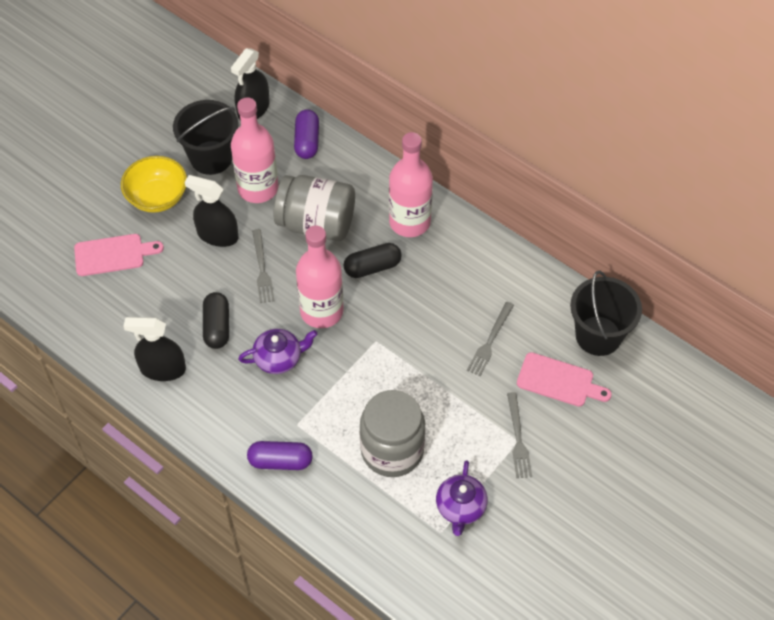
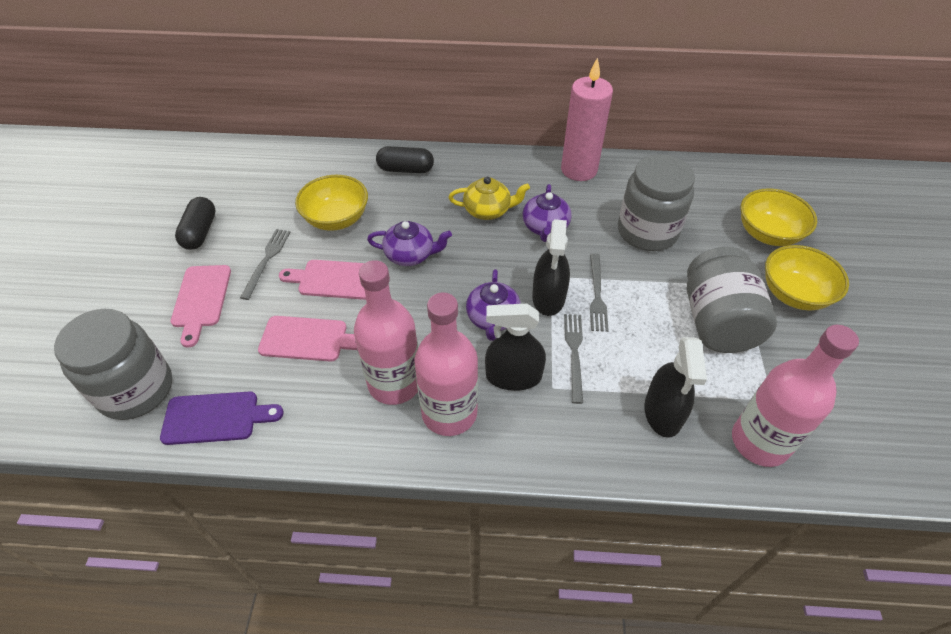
black bucket: 2 -> 0
grey jar: 2 -> 3
pink candle: 0 -> 1
pink cutting board: 2 -> 3
purple capsule: 2 -> 0
purple cutting board: 0 -> 1
purple teapot: 2 -> 3
yellow bowl: 1 -> 3
yellow teapot: 0 -> 1

